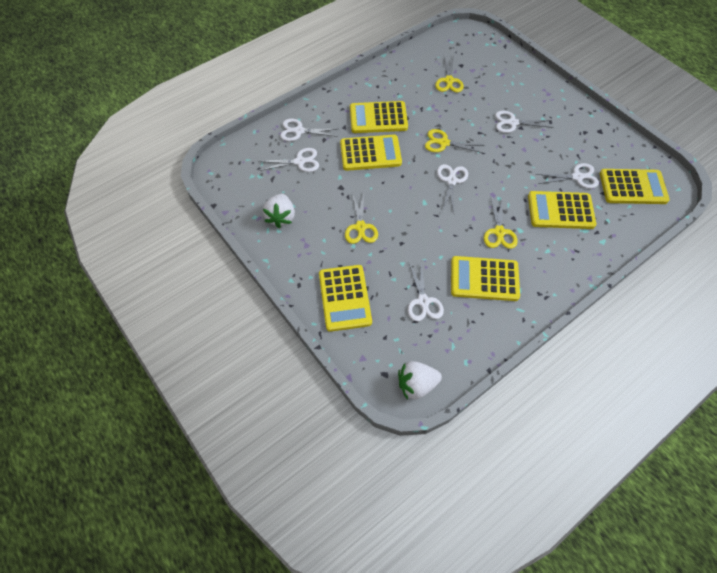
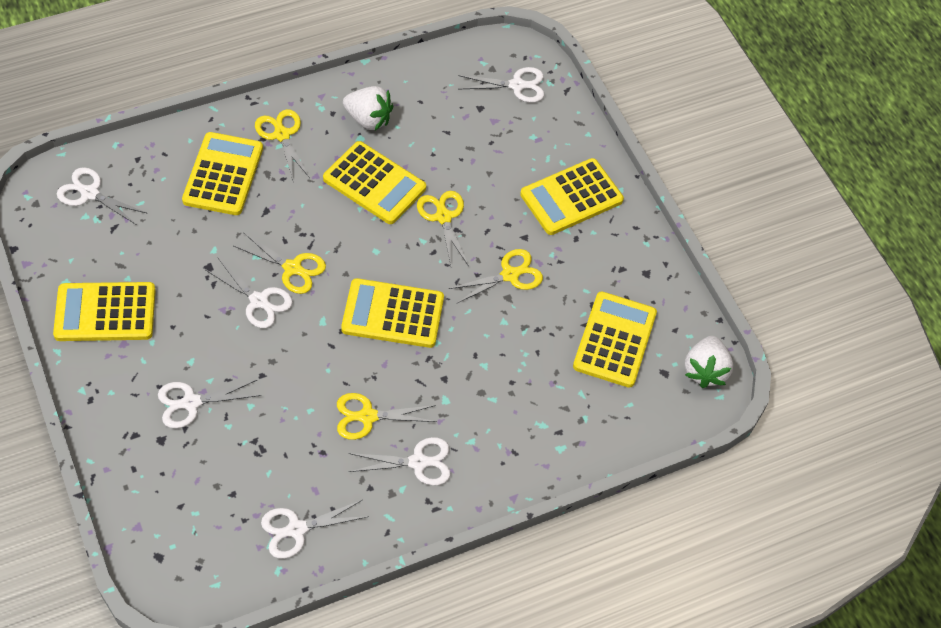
yellow scissors: 4 -> 5

